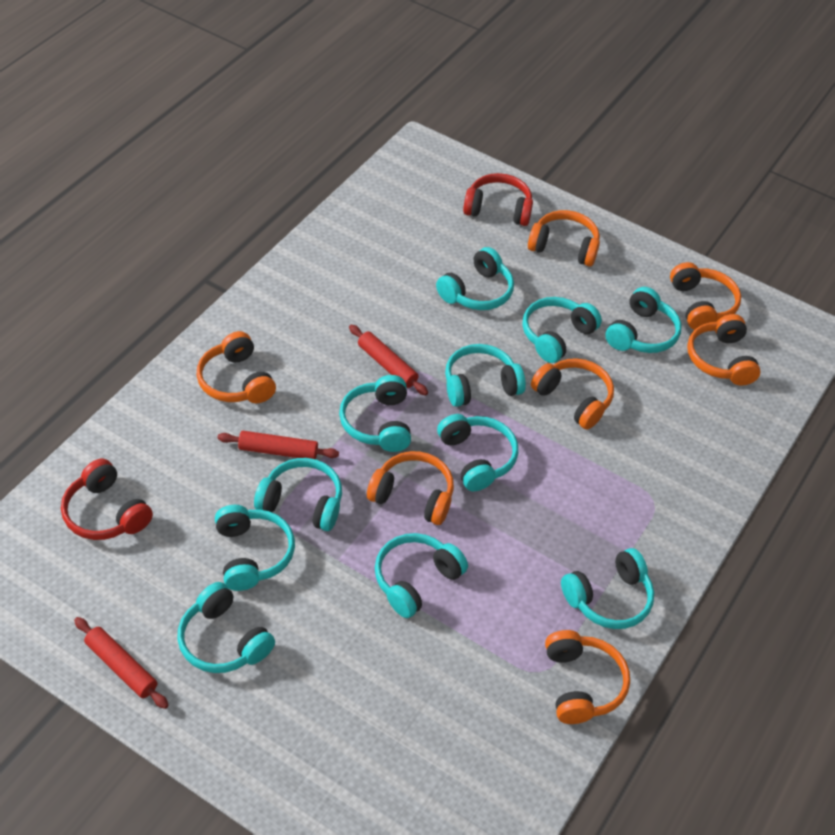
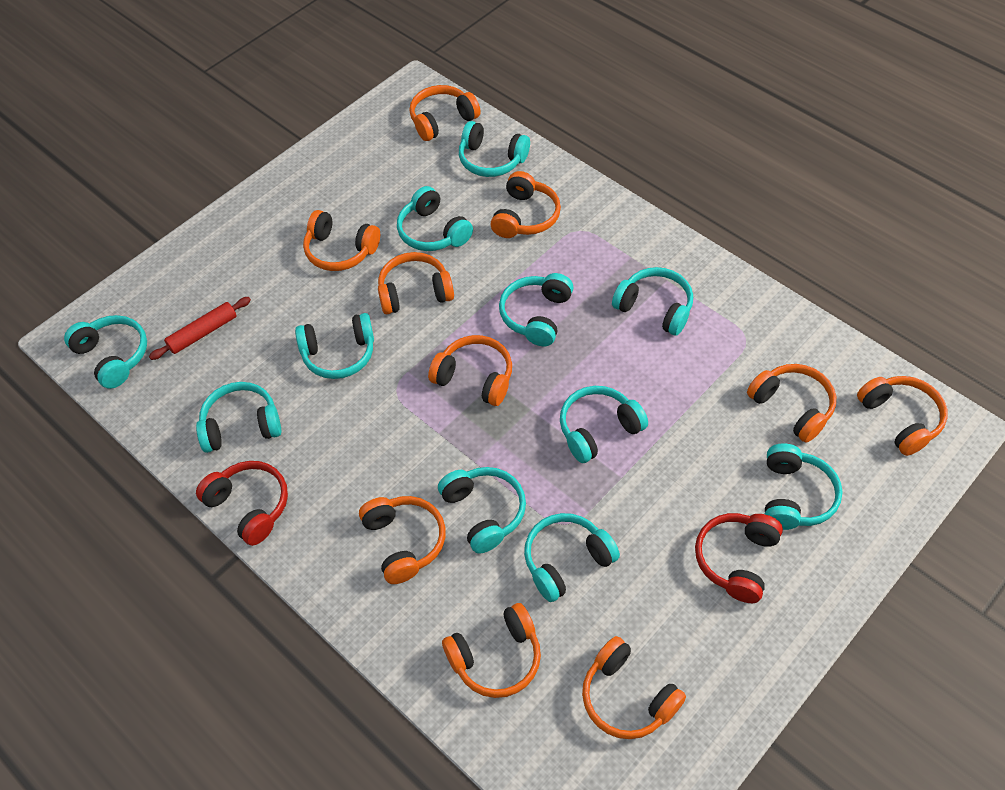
orange headphones: 7 -> 10
red rolling pin: 3 -> 1

